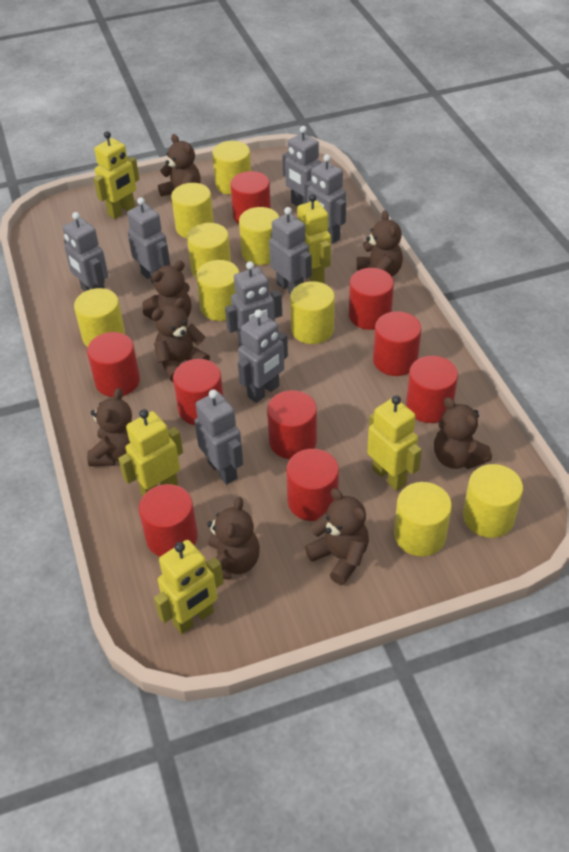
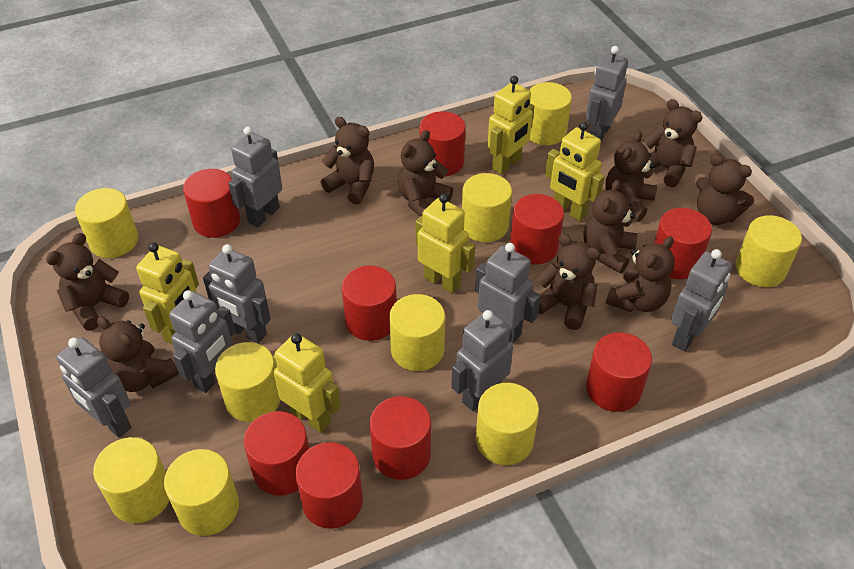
brown teddy bear: 8 -> 10

